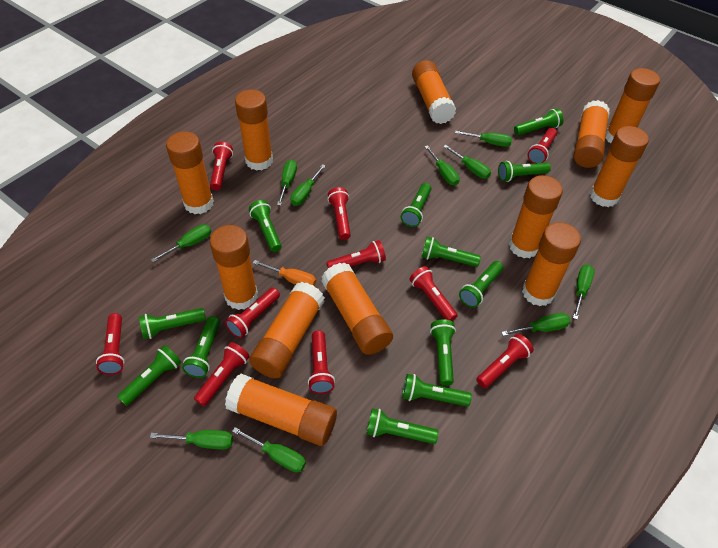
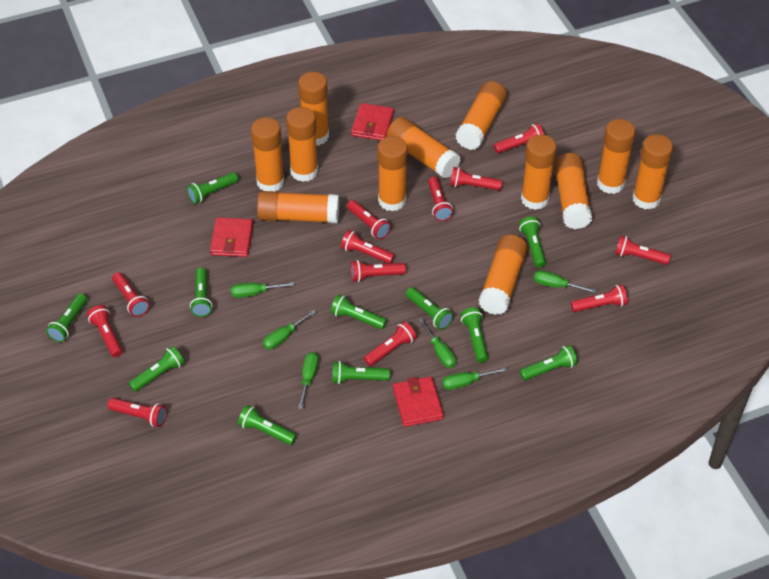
green flashlight: 12 -> 11
green screwdriver: 10 -> 6
orange screwdriver: 1 -> 0
red flashlight: 10 -> 12
red wallet: 0 -> 3

